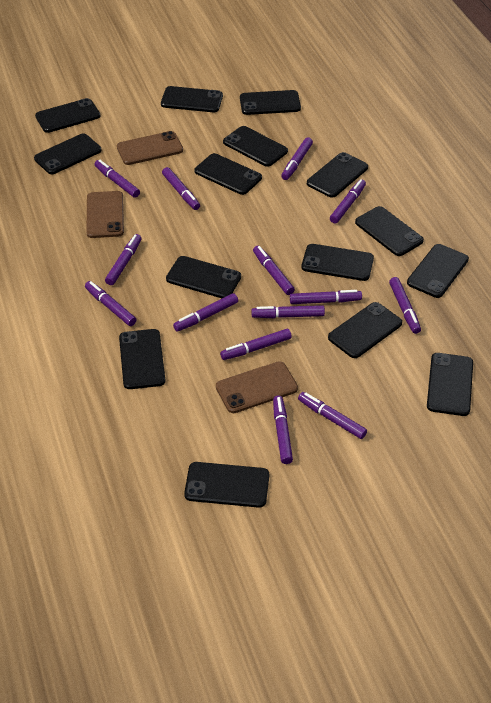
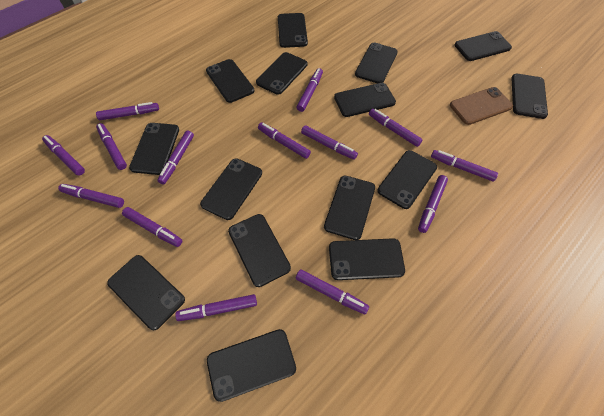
brown phone: 3 -> 1

